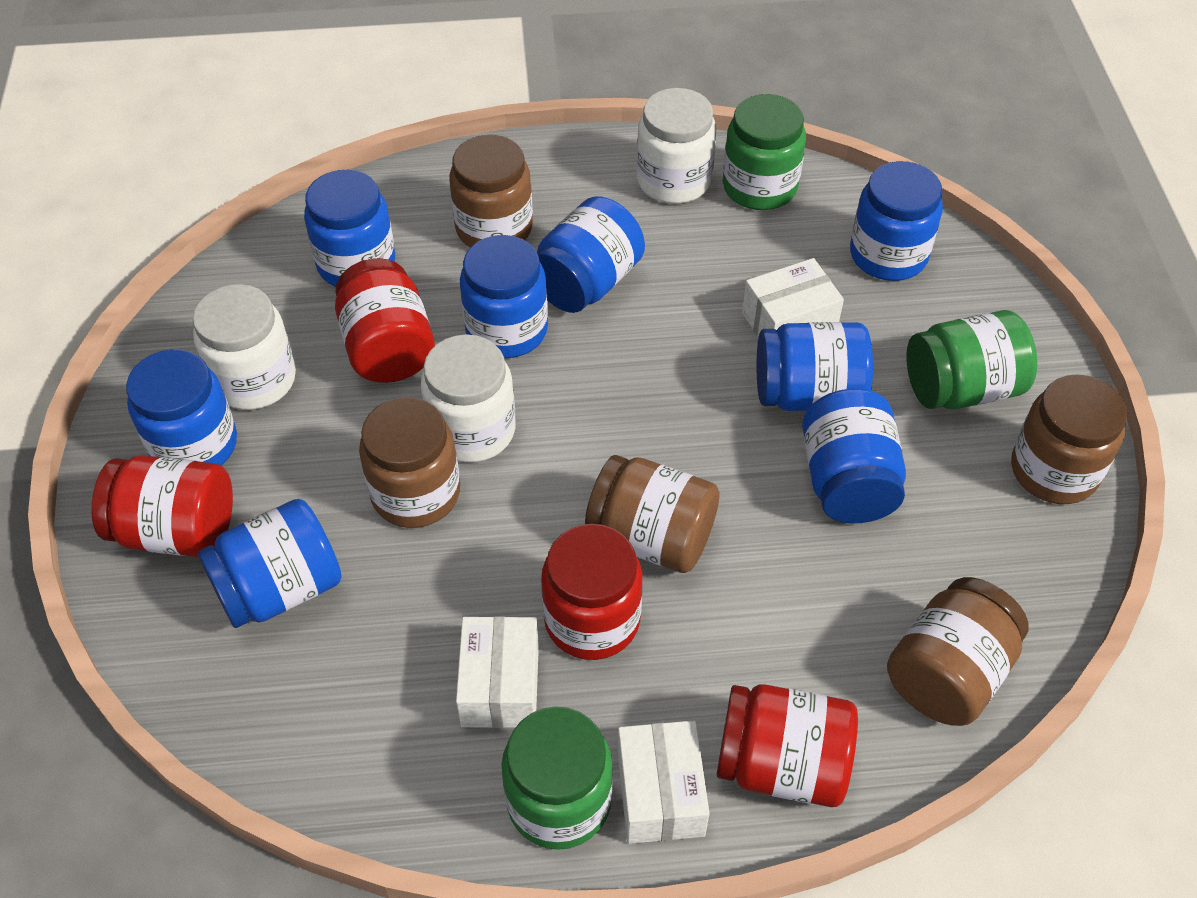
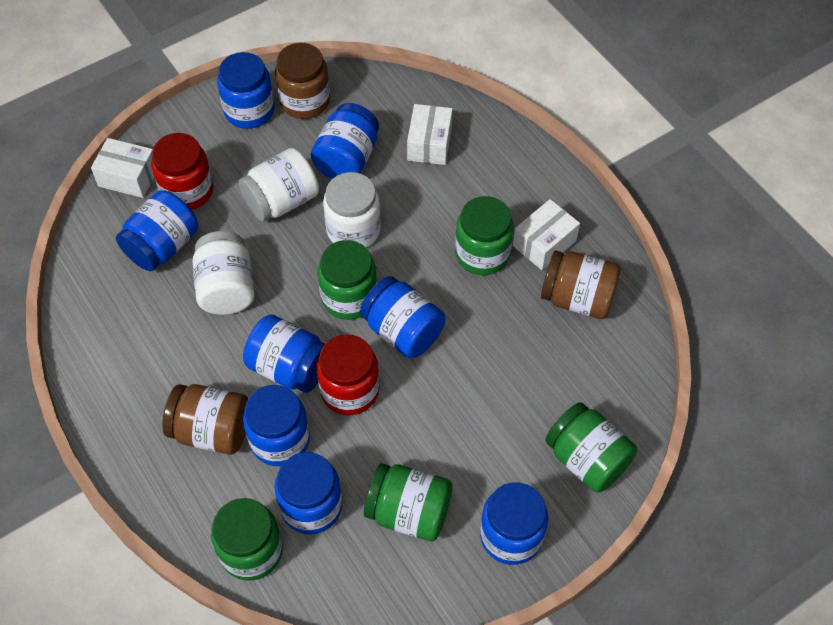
brown jar: 5 -> 3
green jar: 3 -> 5
red jar: 4 -> 2

